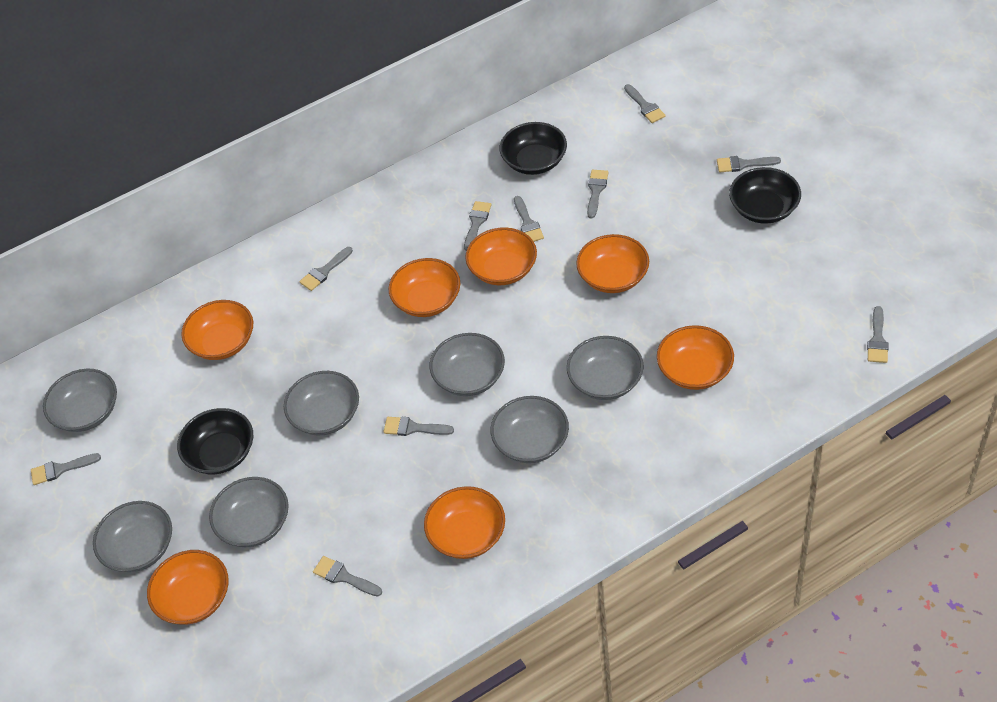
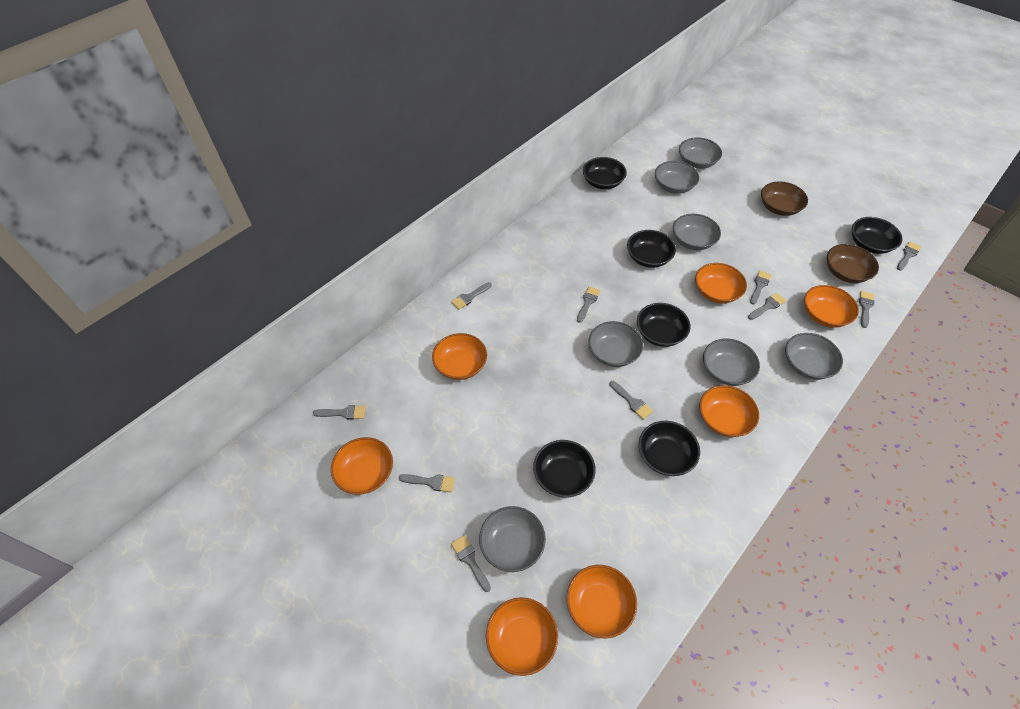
black bowl: 3 -> 6
brown bowl: 0 -> 2

